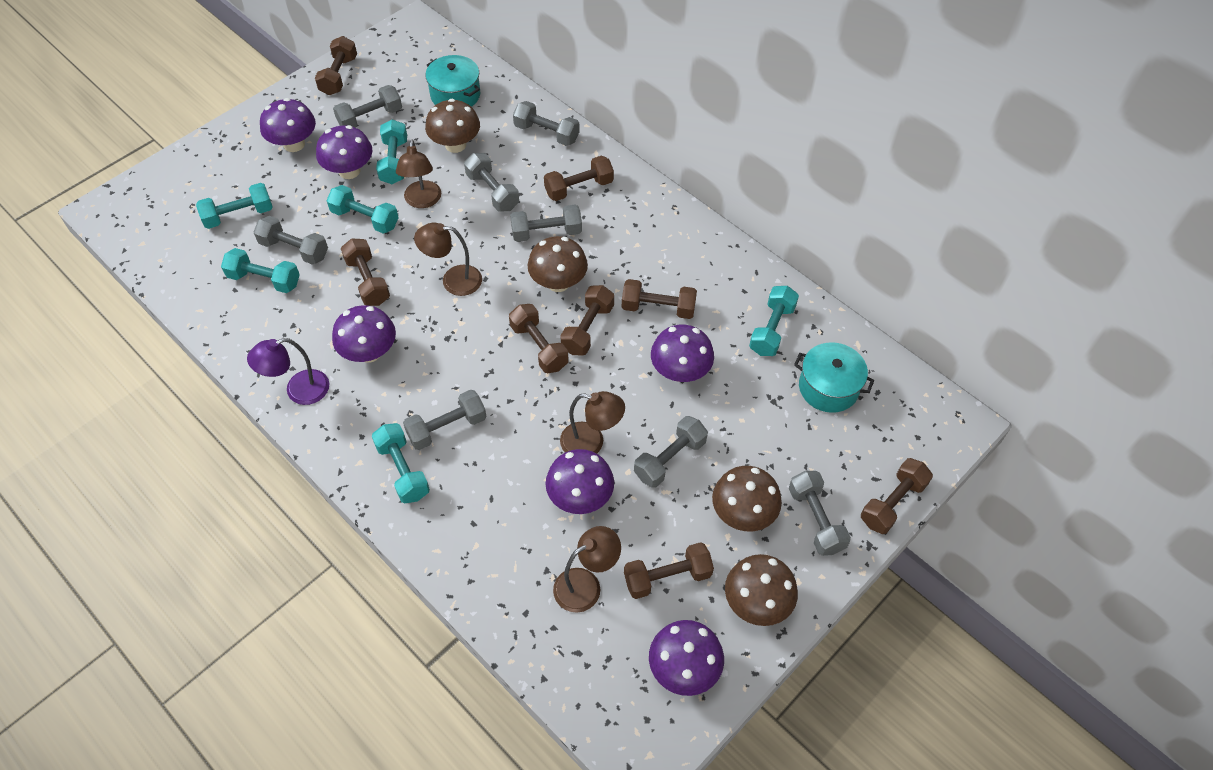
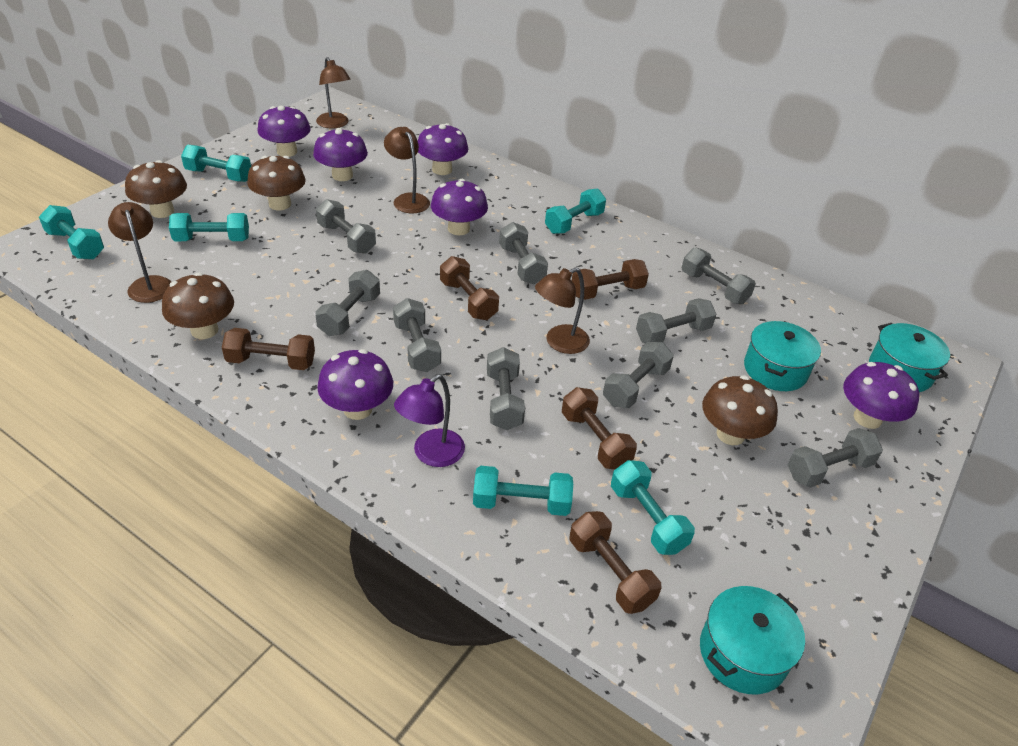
brown dumbbell: 8 -> 5
grey dumbbell: 8 -> 9
turquoise pot: 2 -> 3

